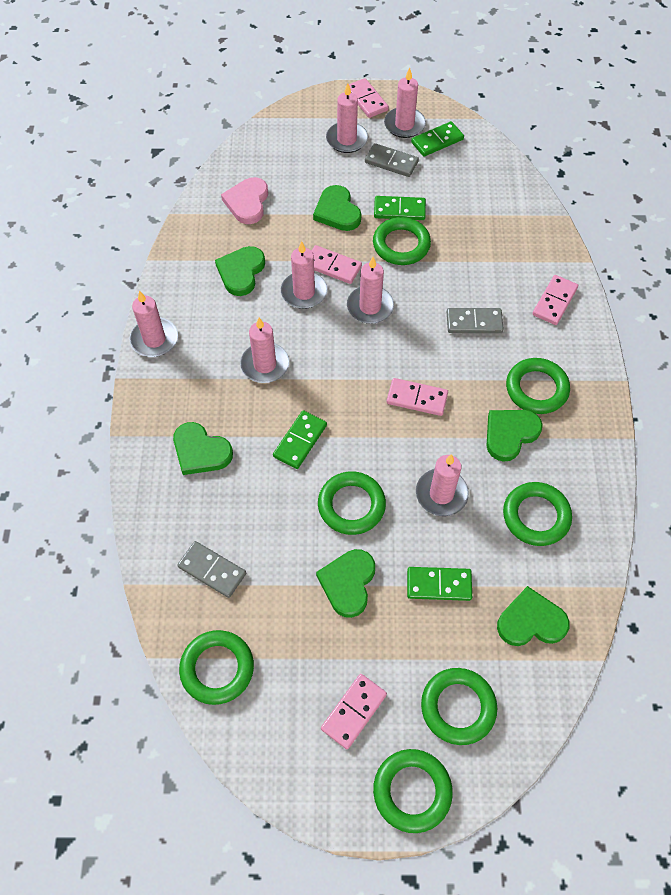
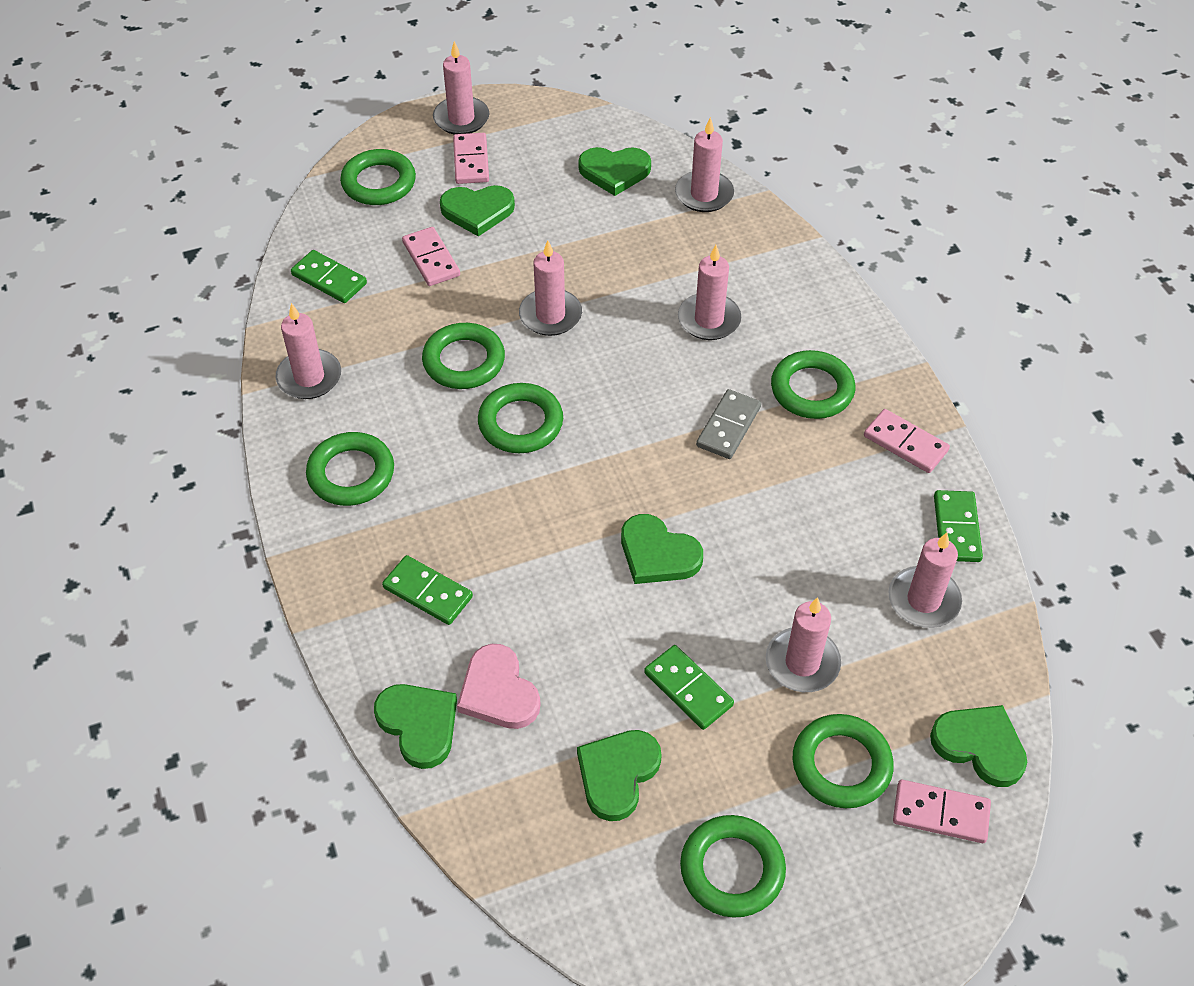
grey domino: 3 -> 1
pink domino: 5 -> 4

